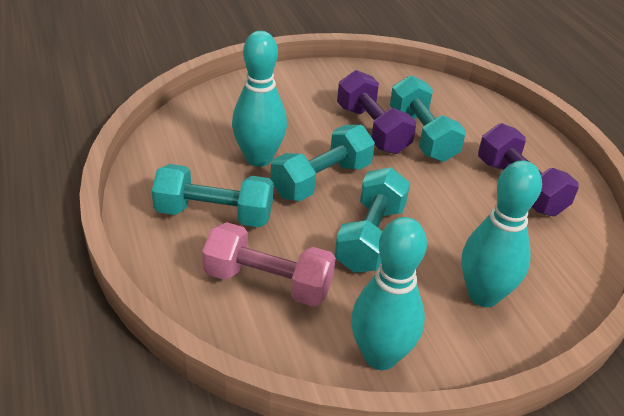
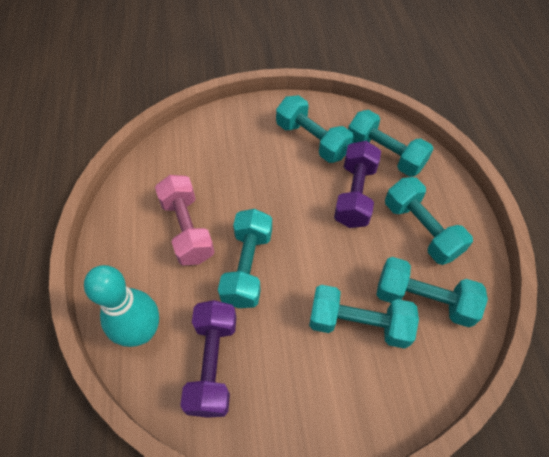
turquoise bowling pin: 3 -> 1
turquoise dumbbell: 4 -> 6

